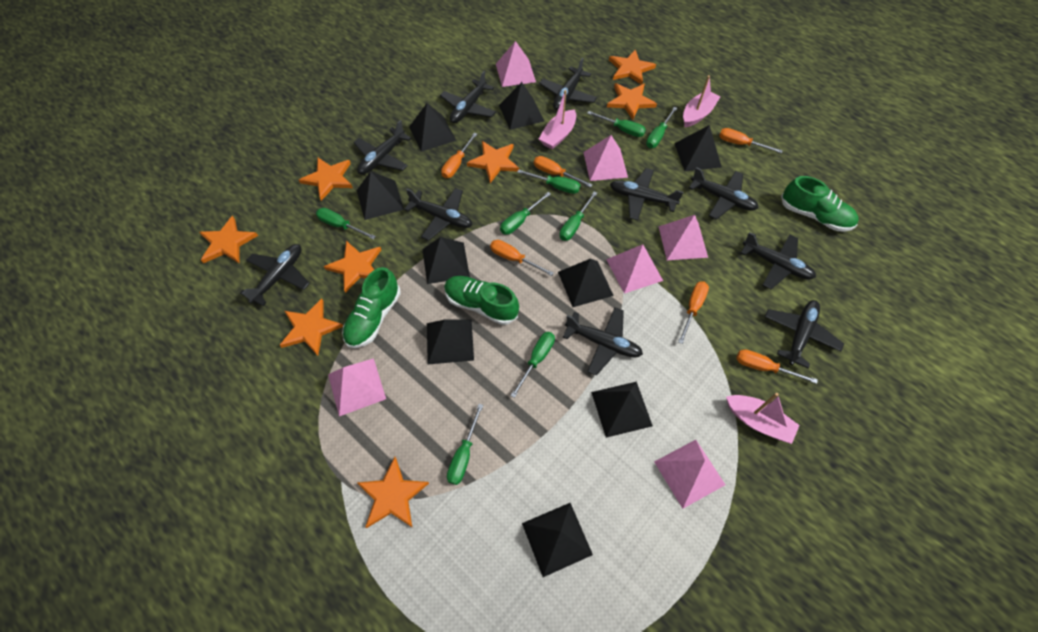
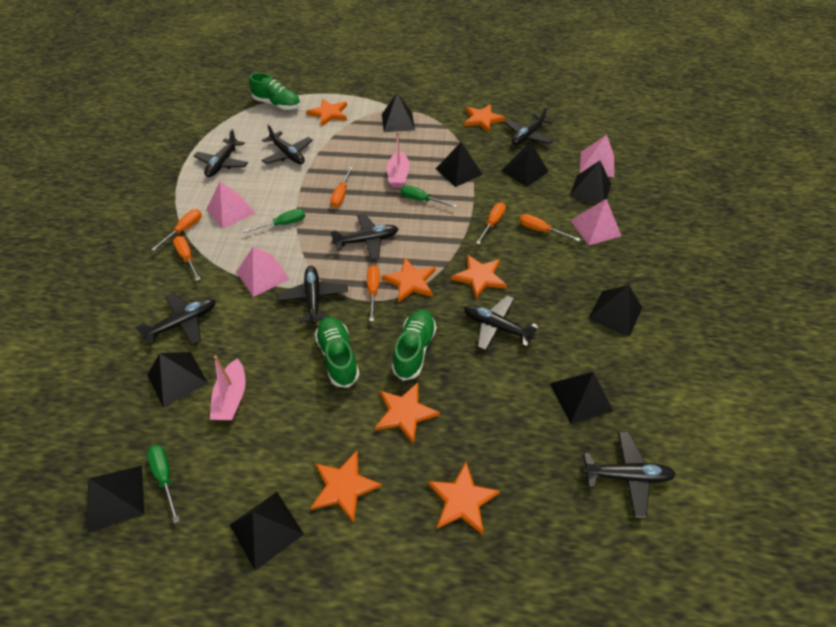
black plane: 10 -> 8
green screwdriver: 8 -> 3
orange star: 8 -> 7
pink boat: 3 -> 2
pink pyramid: 6 -> 4

